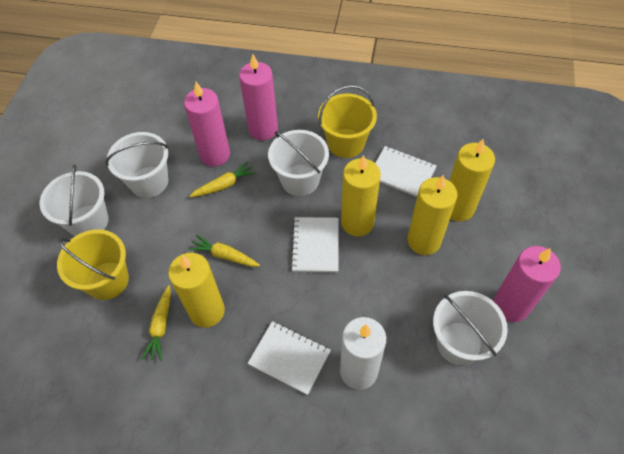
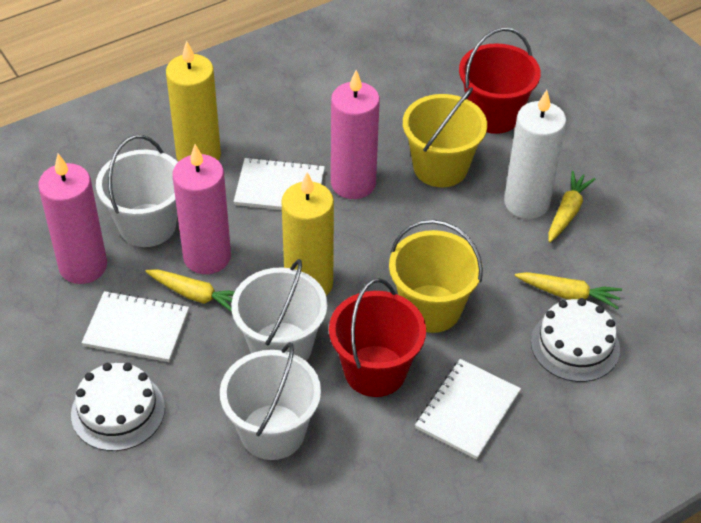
red bucket: 0 -> 2
white bucket: 4 -> 3
white cake: 0 -> 2
yellow candle: 4 -> 2

